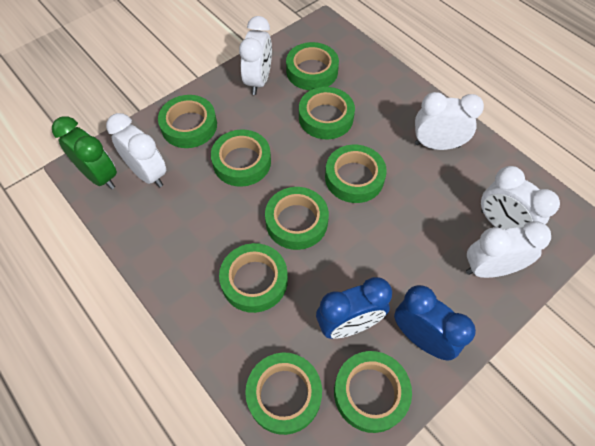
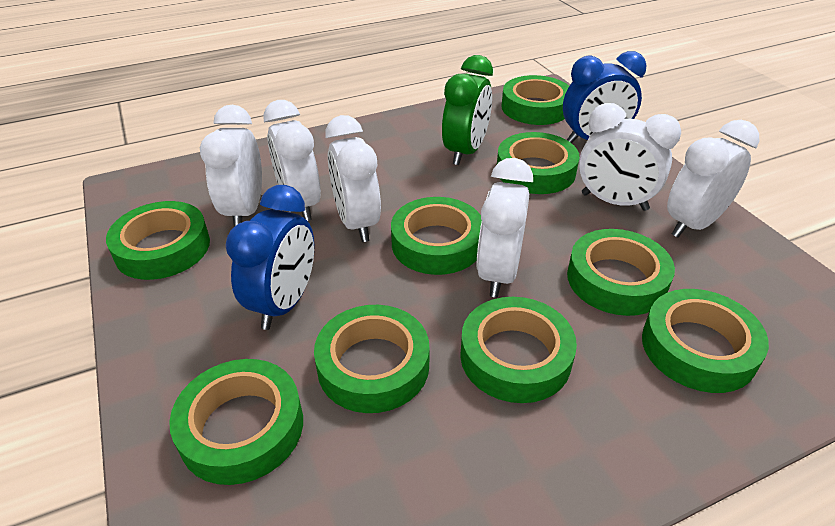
white clock: 5 -> 6

